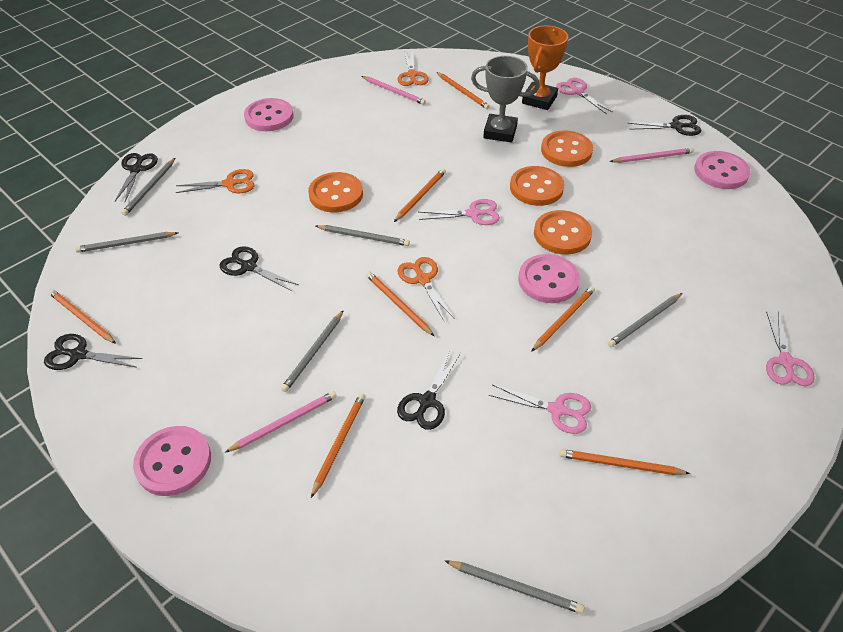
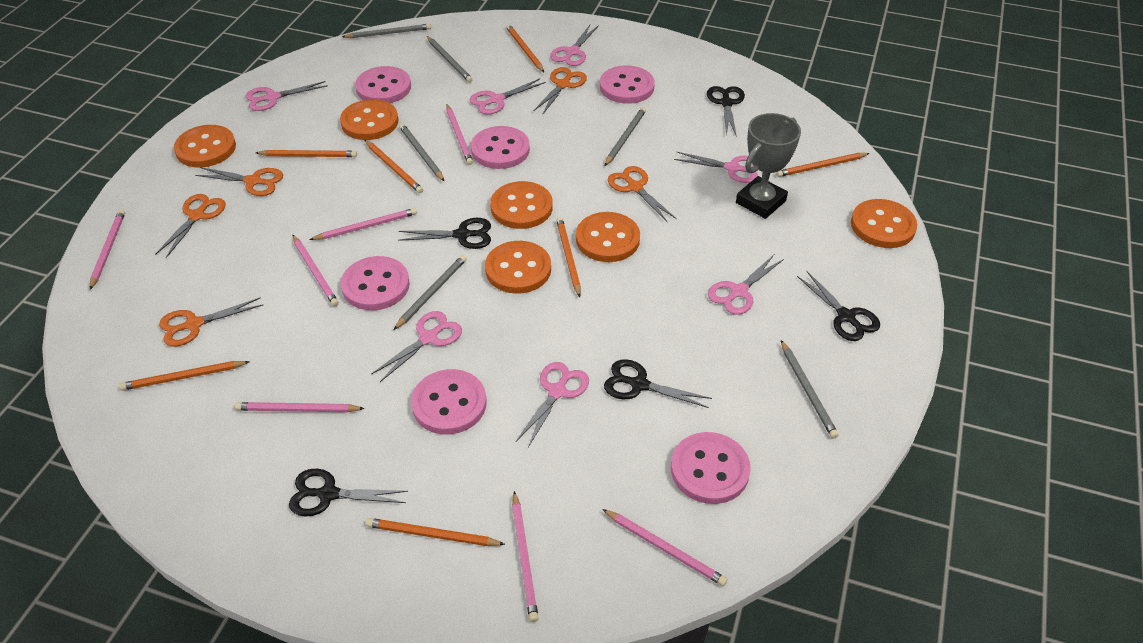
orange button: 4 -> 6
orange scissors: 3 -> 5
orange trophy: 1 -> 0
pink button: 4 -> 6
pink pencil: 3 -> 7
pink scissors: 4 -> 7

